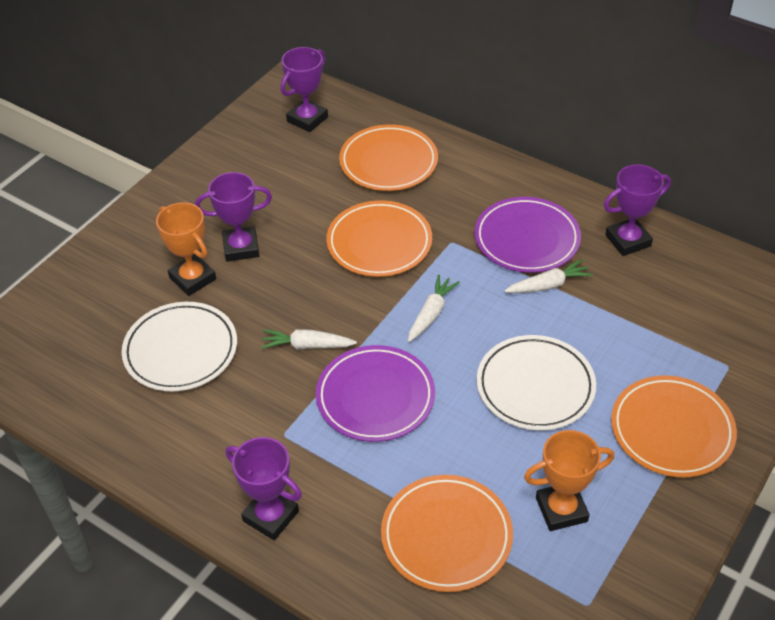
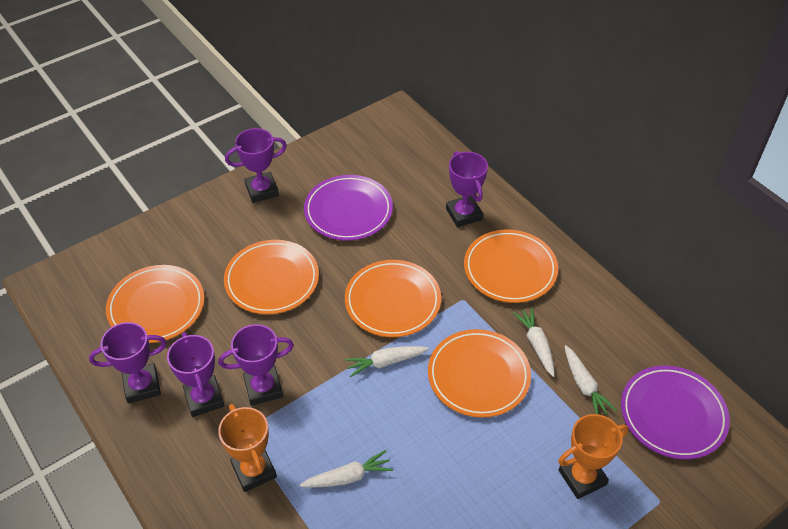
orange plate: 4 -> 5
purple trophy: 4 -> 5
white carrot: 3 -> 4
white plate: 2 -> 0

